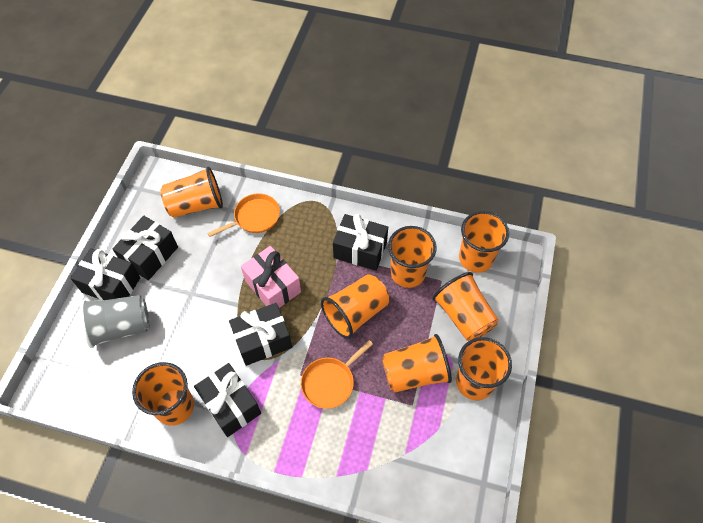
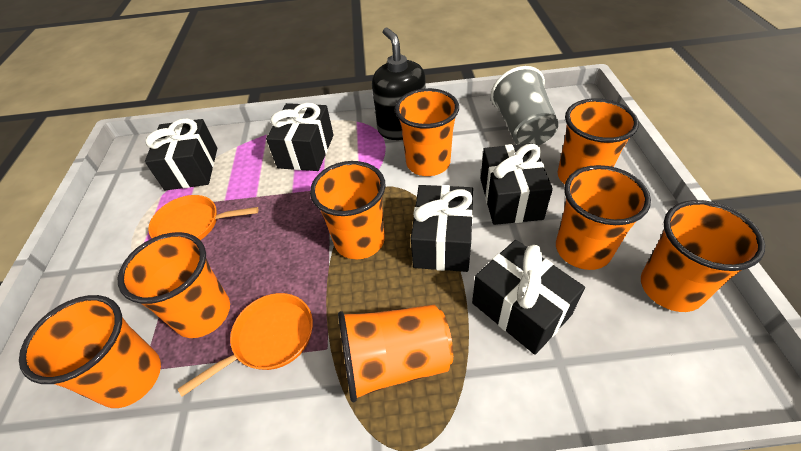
black soap dispenser: 0 -> 1
pink gift: 1 -> 0

